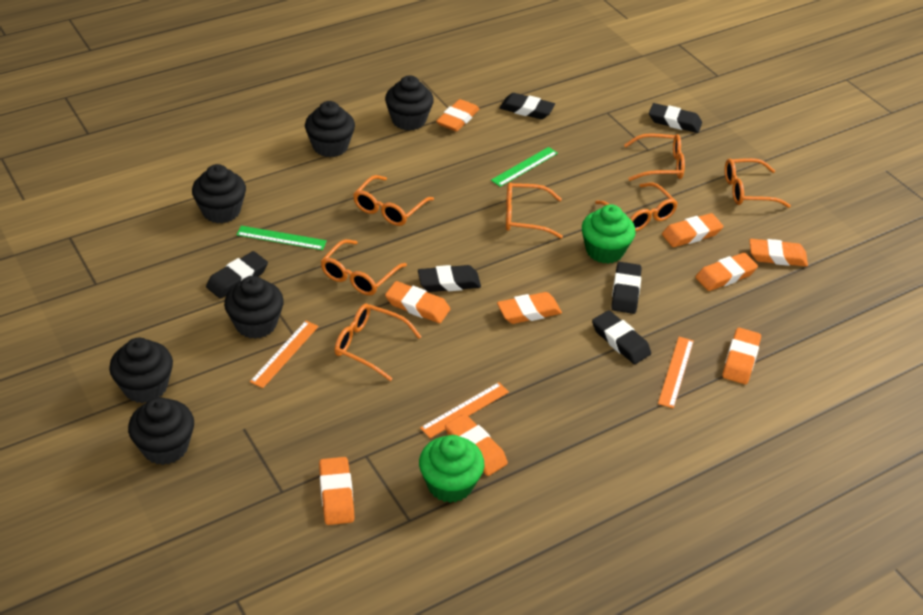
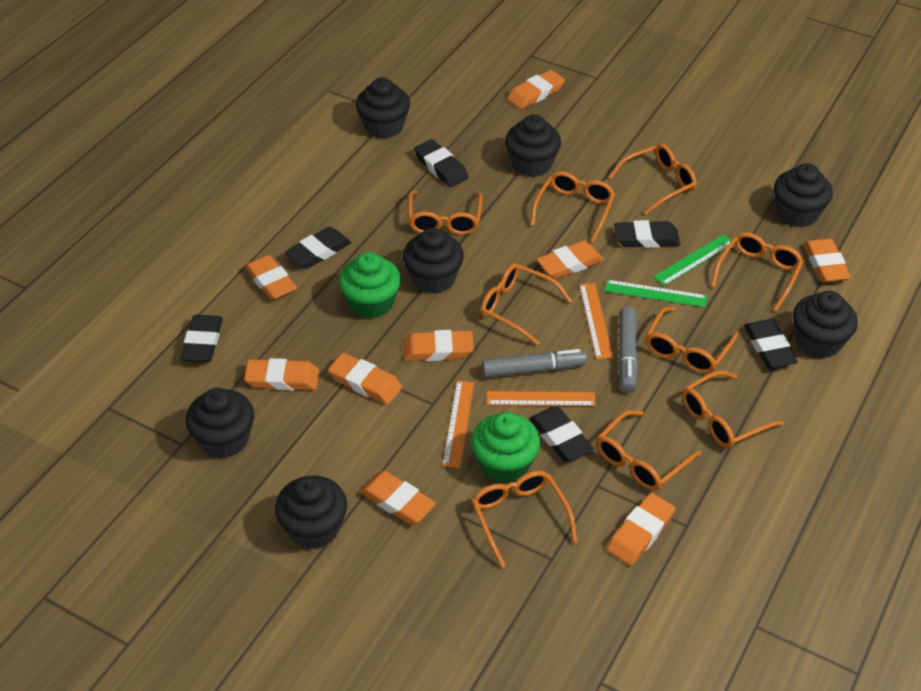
black cupcake: 6 -> 7
grey marker: 0 -> 2
orange glasses: 7 -> 9

